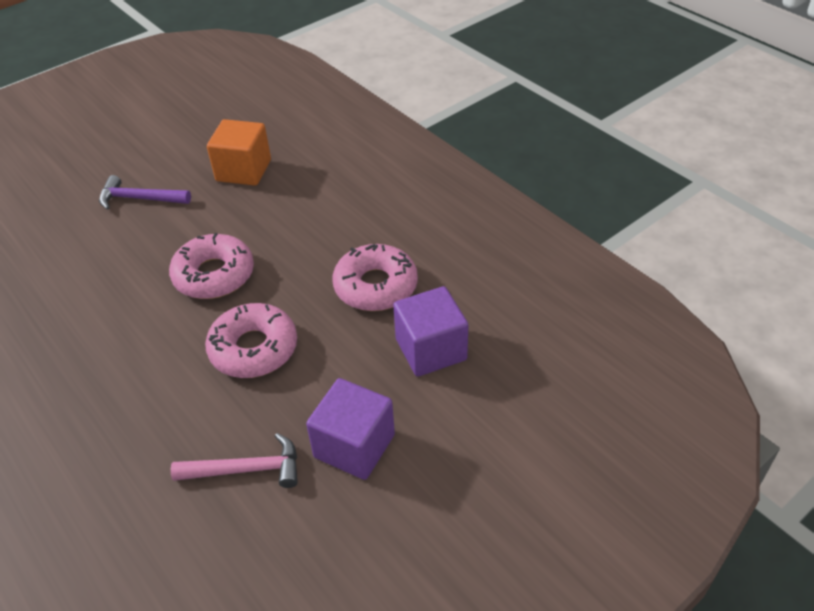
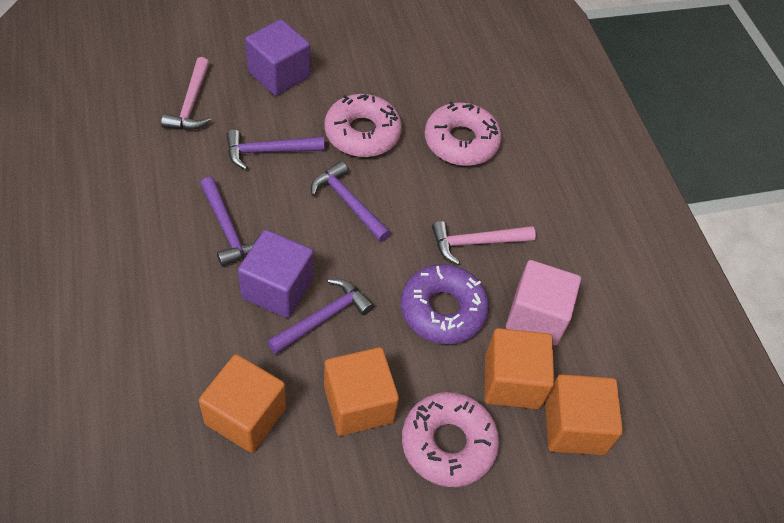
orange cube: 1 -> 4
pink cube: 0 -> 1
pink hammer: 1 -> 2
purple donut: 0 -> 1
purple hammer: 1 -> 4

